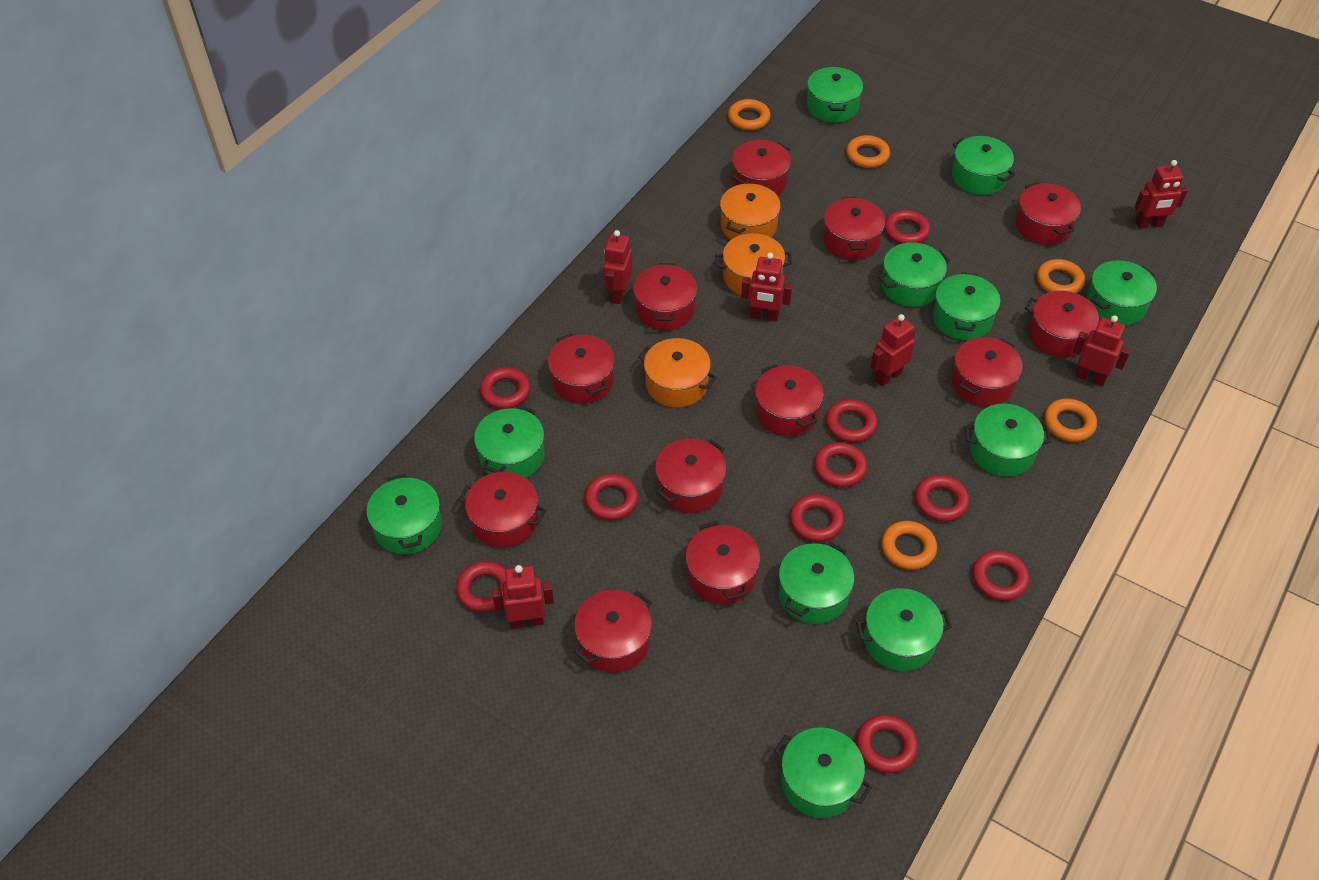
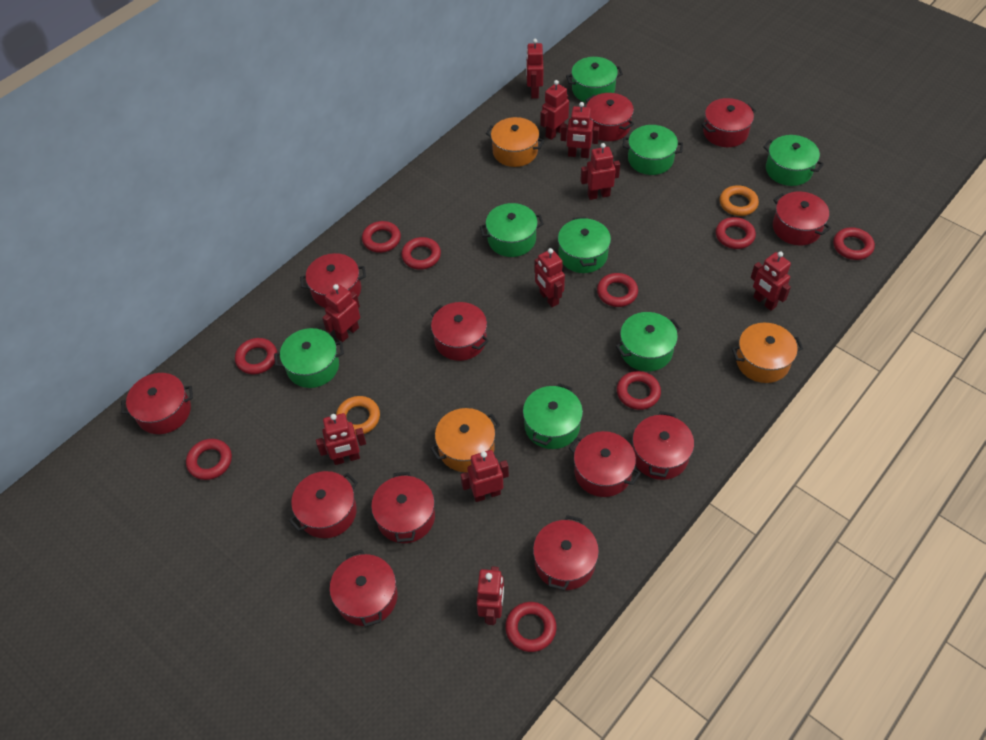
green pot: 11 -> 8
orange ring: 5 -> 2
red ring: 10 -> 9
red robot: 6 -> 10

